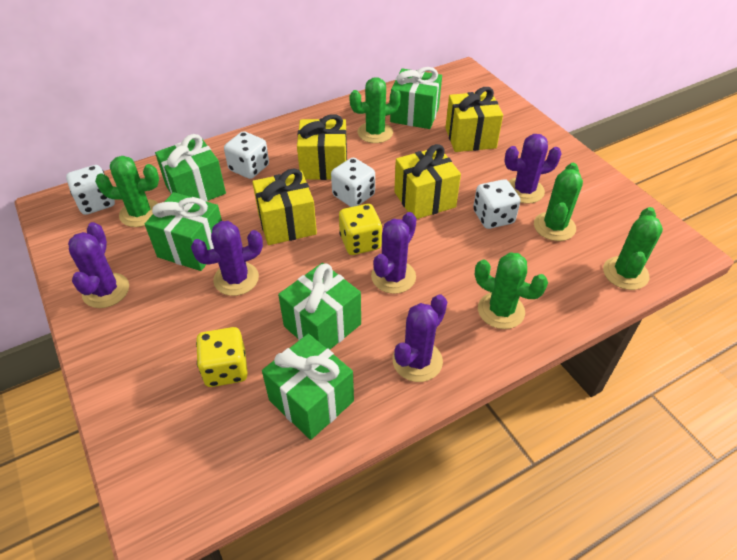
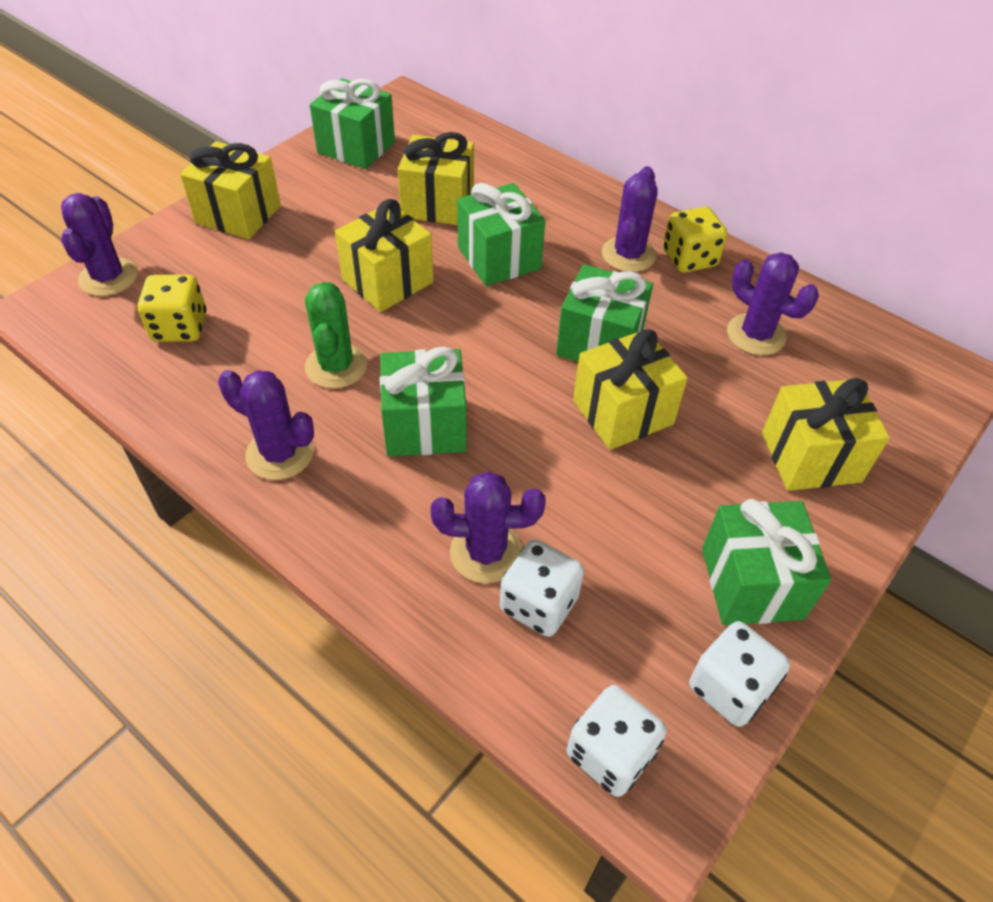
green cactus: 5 -> 1
white dice: 4 -> 3
yellow gift: 4 -> 5

